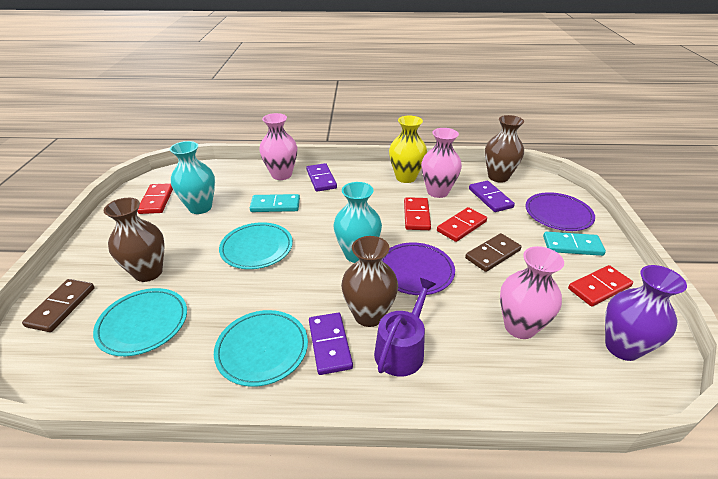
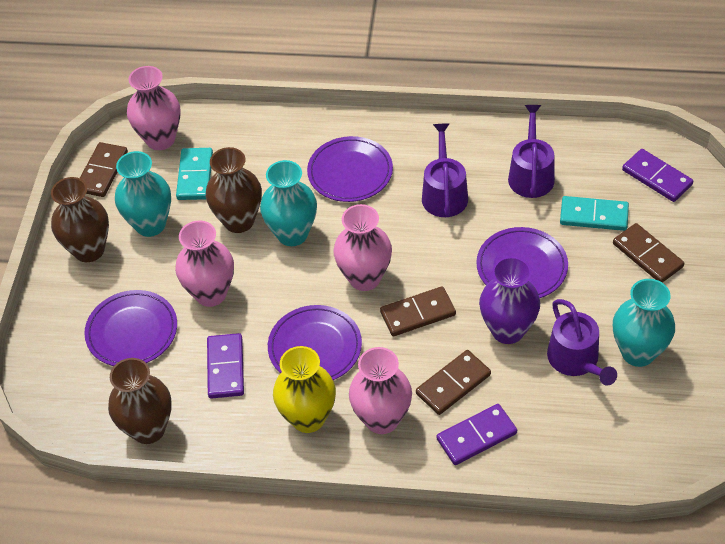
brown domino: 2 -> 4
pink vase: 3 -> 4
purple plate: 2 -> 4
purple watering can: 1 -> 3
red domino: 4 -> 0
turquoise plate: 3 -> 0
turquoise vase: 2 -> 3

